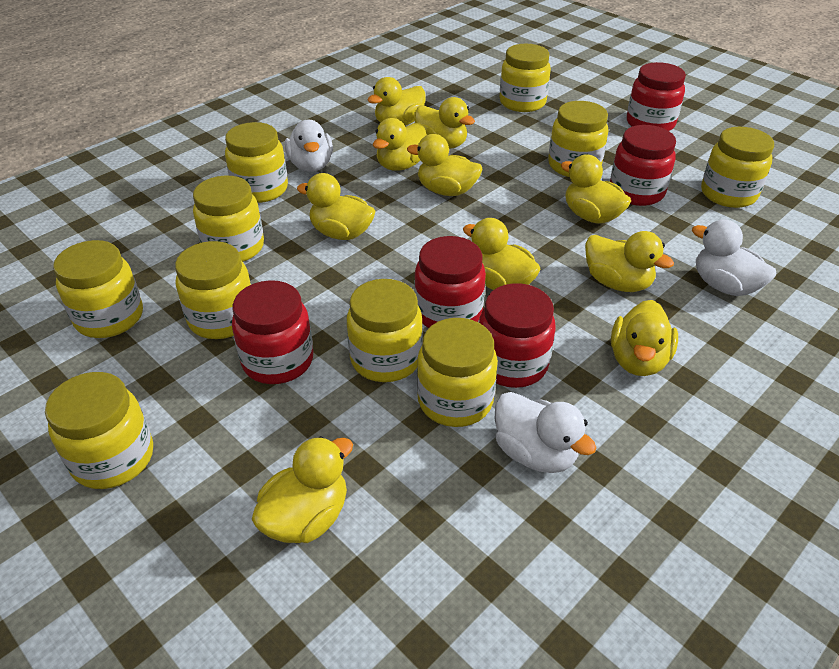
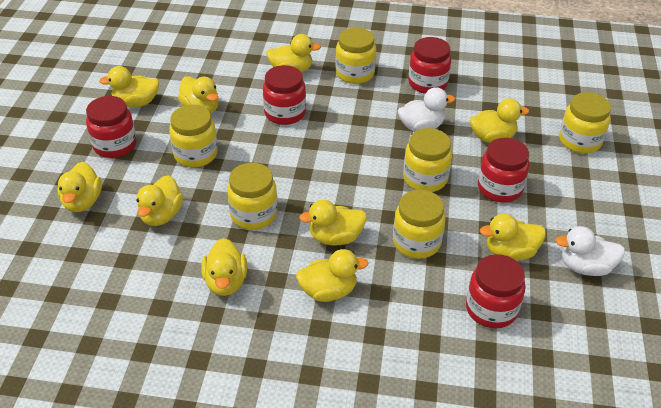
white duck: 3 -> 2
yellow jar: 10 -> 6

